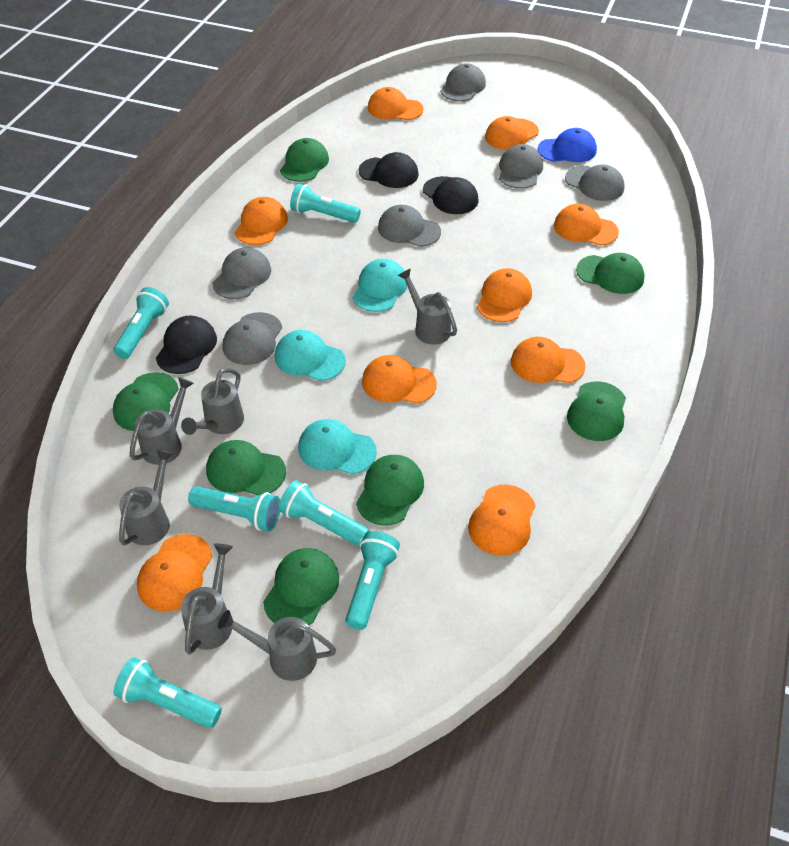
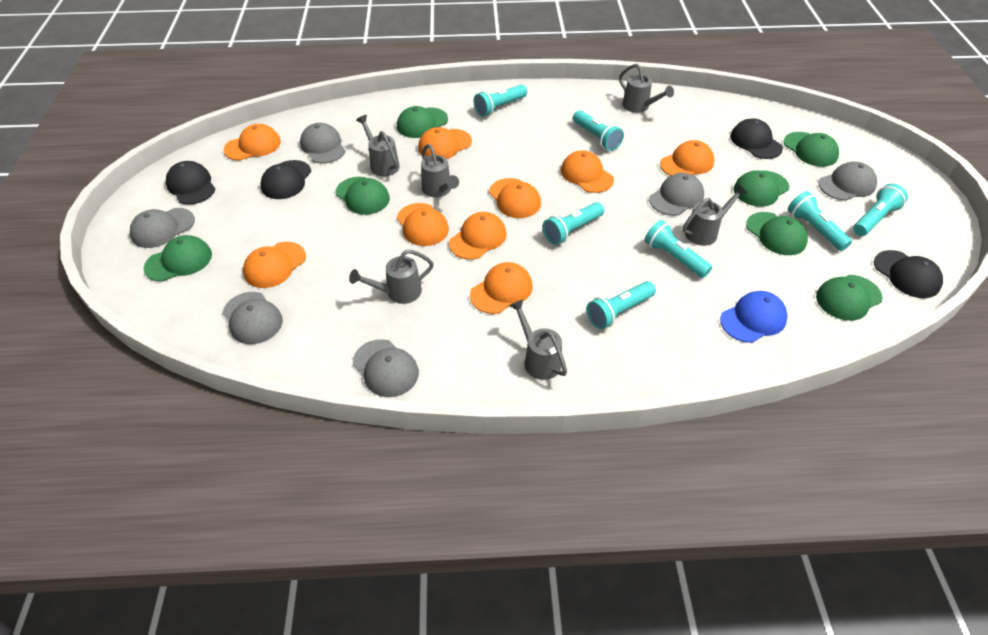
black cap: 3 -> 4
turquoise cap: 3 -> 0
turquoise flashlight: 6 -> 7

